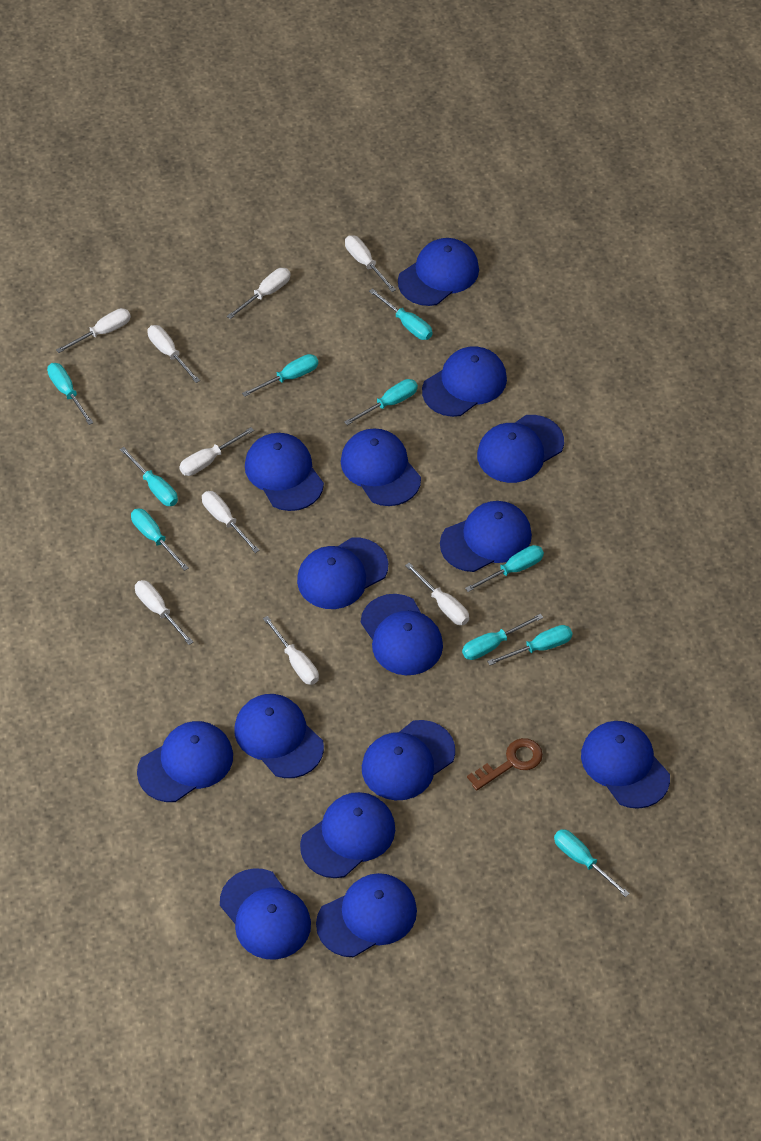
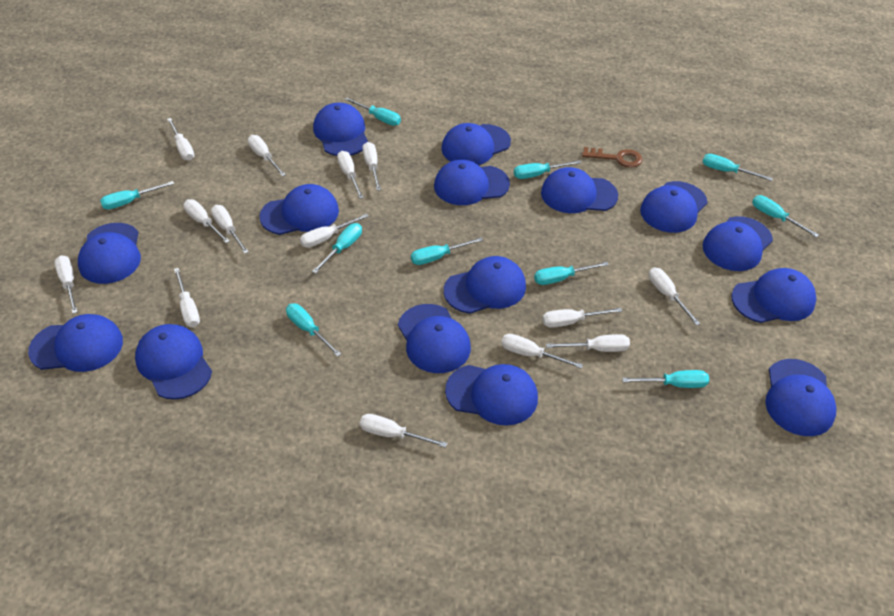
white screwdriver: 9 -> 14

